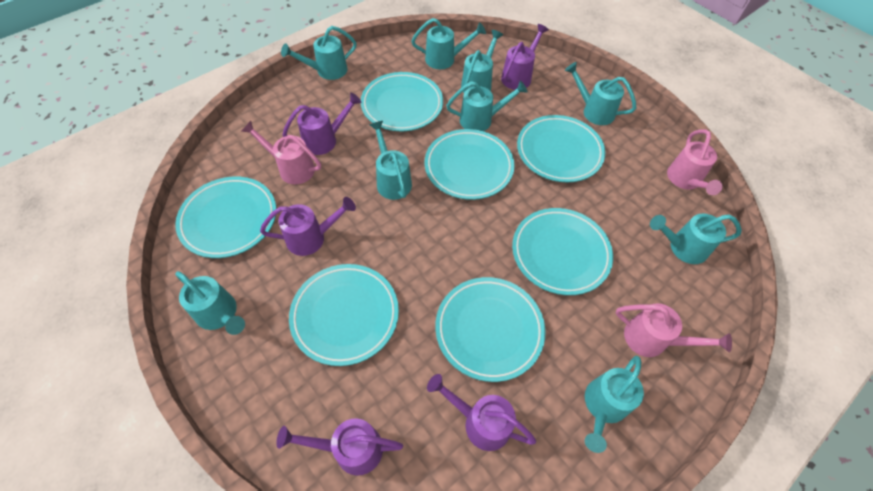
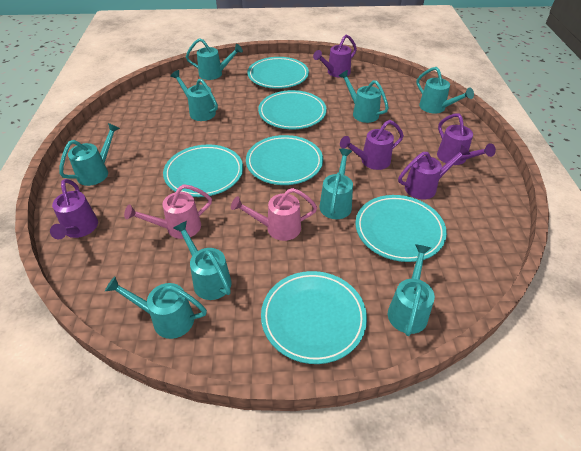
pink watering can: 3 -> 2
turquoise plate: 7 -> 6

